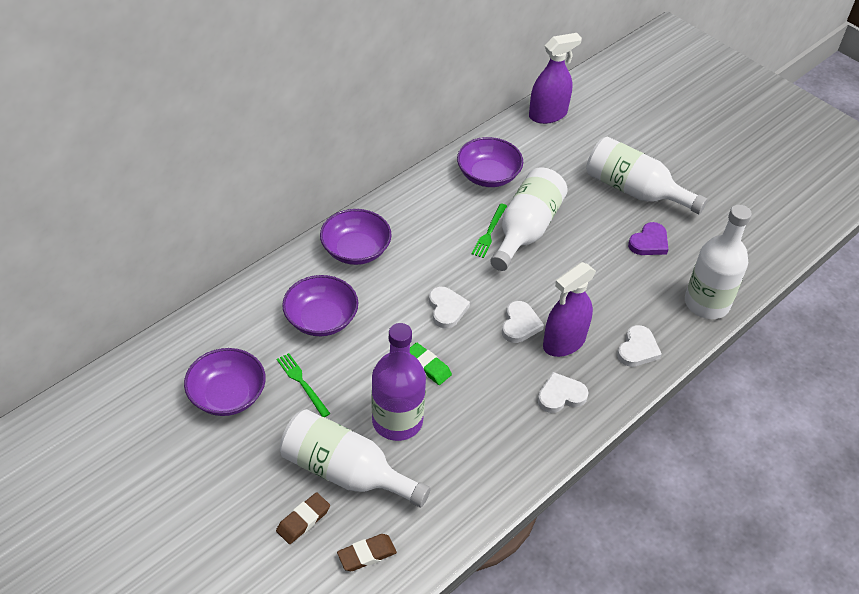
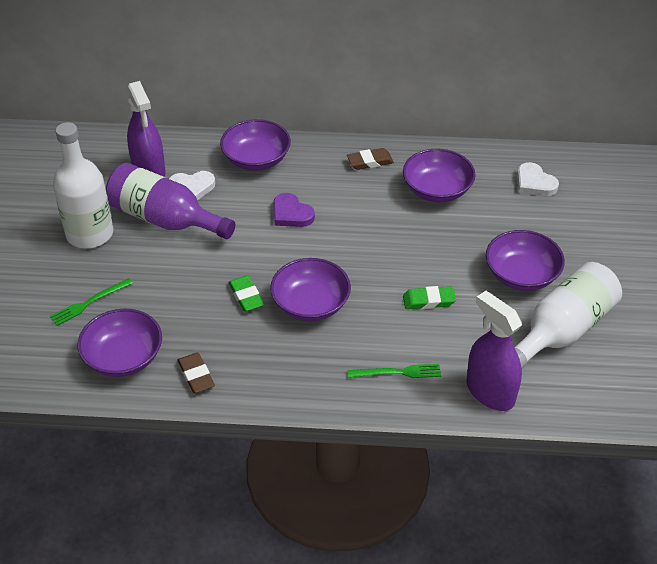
green eraser: 1 -> 2
purple bowl: 4 -> 5
white bottle: 4 -> 2
white heart: 4 -> 2

